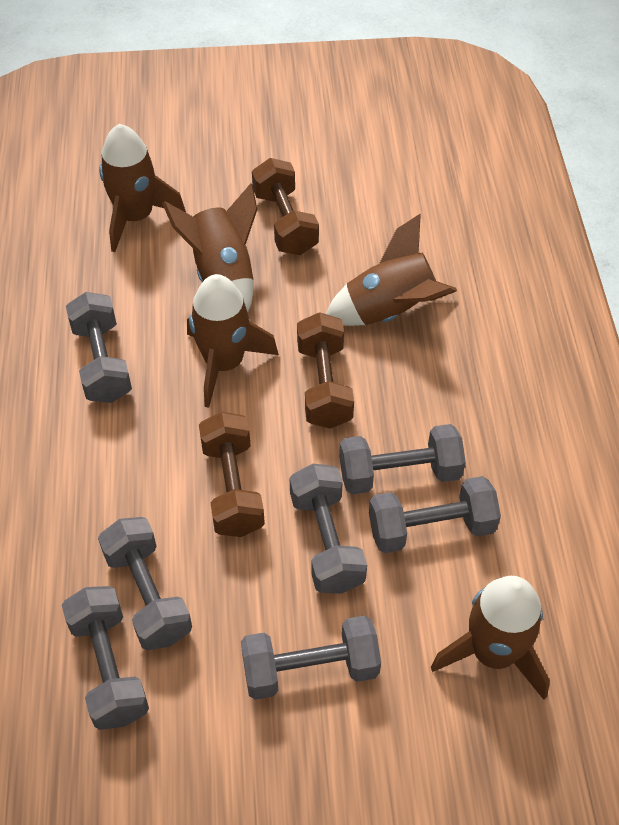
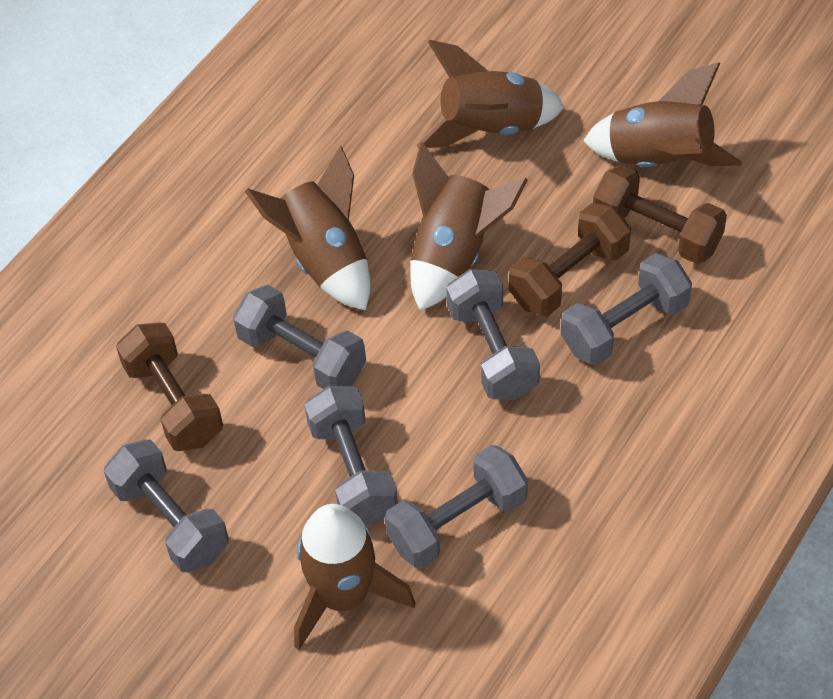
grey dumbbell: 7 -> 6

